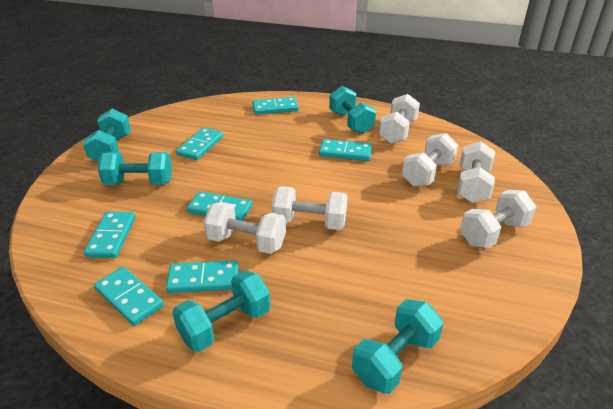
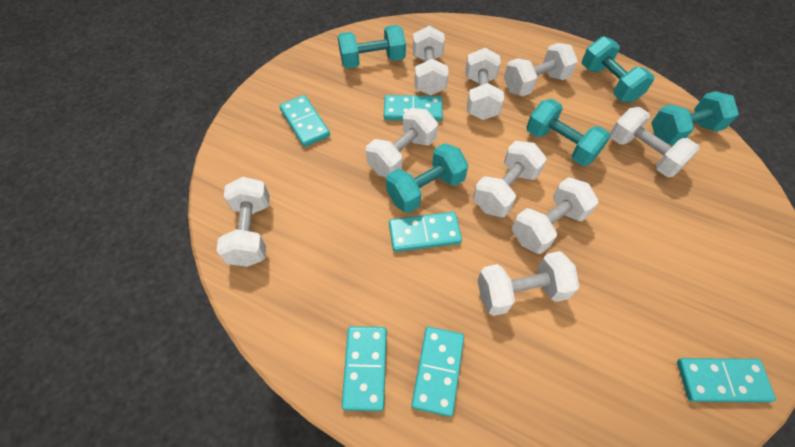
turquoise domino: 7 -> 6
white dumbbell: 6 -> 9

